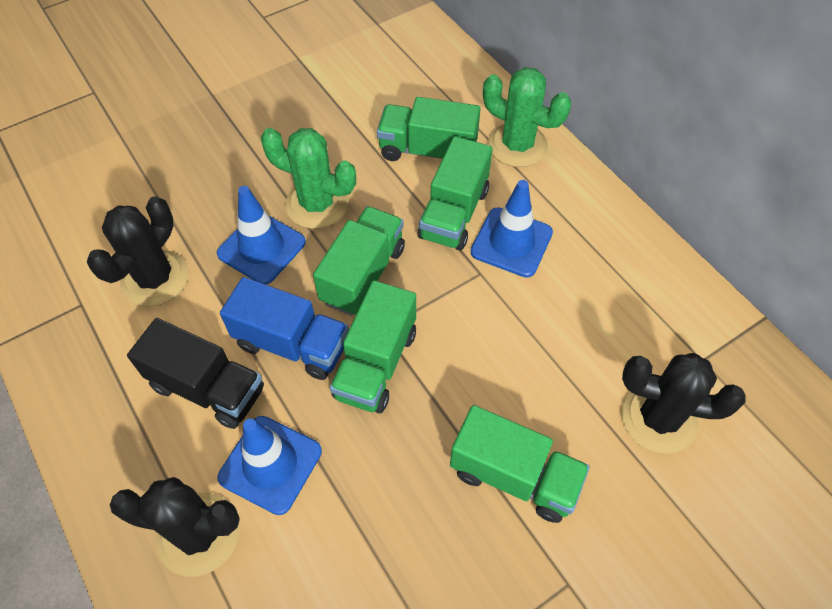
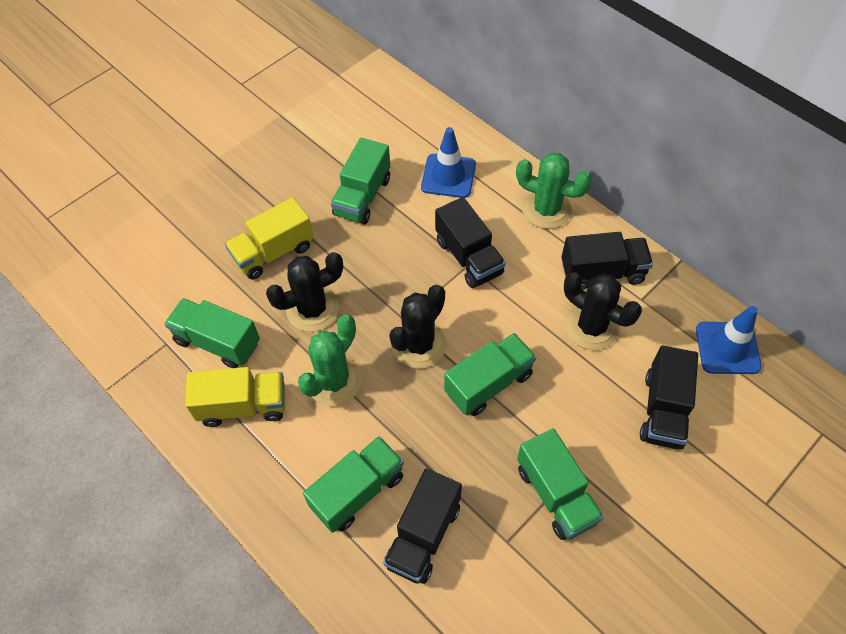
black truck: 1 -> 4
blue traffic cone: 3 -> 2
blue truck: 1 -> 0
yellow truck: 0 -> 2

